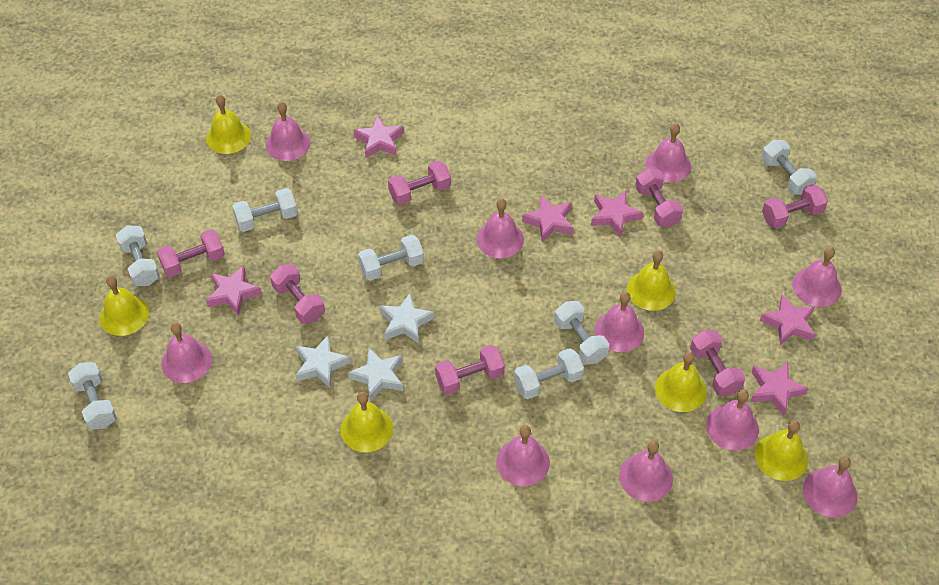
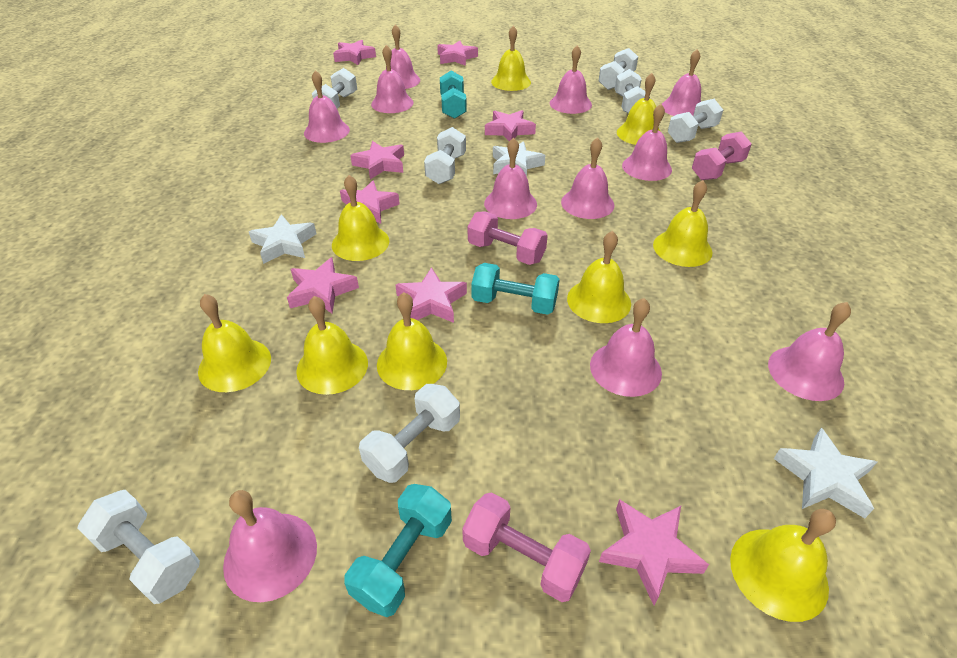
pink bell: 10 -> 11
pink dumbbell: 7 -> 3
pink star: 6 -> 8
turquoise dumbbell: 0 -> 3
yellow bell: 6 -> 9

